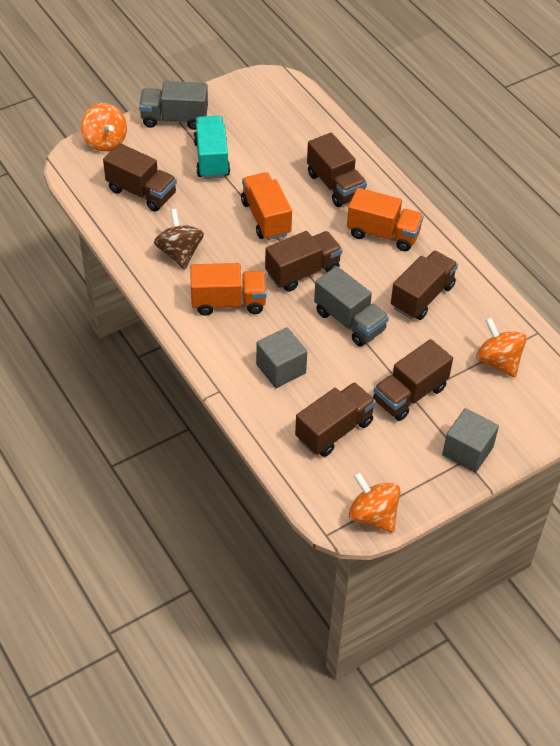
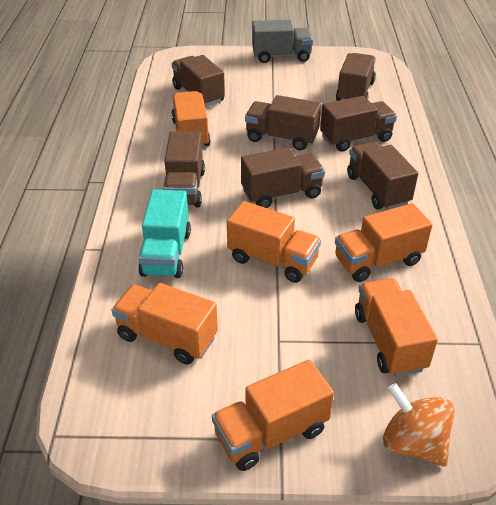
brown spinning top: 1 -> 0
brown truck: 6 -> 7
grey cube: 2 -> 0
grey truck: 2 -> 1
orange spinning top: 3 -> 1
orange truck: 3 -> 6

